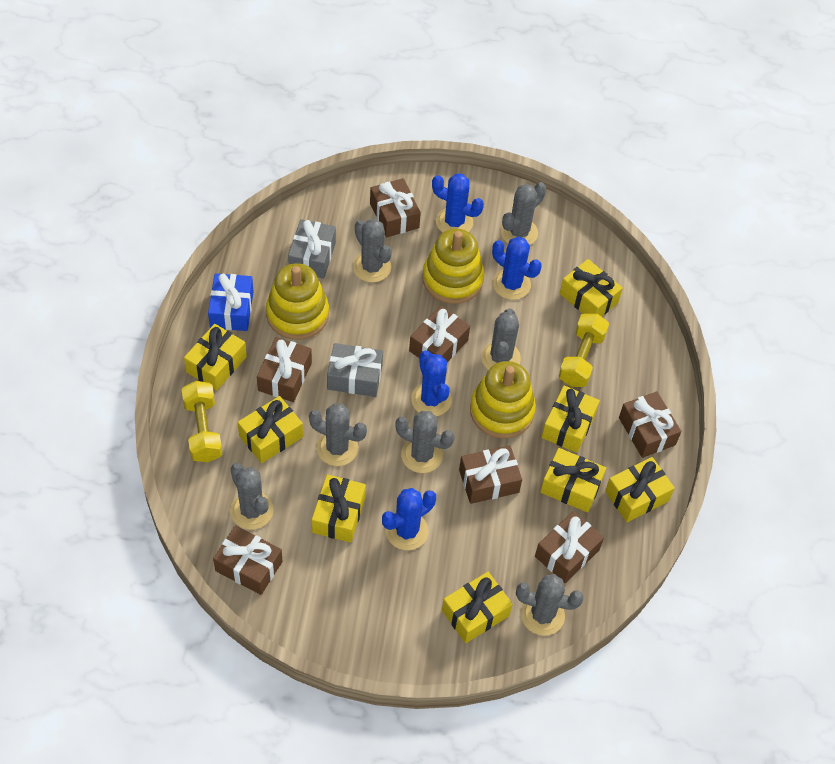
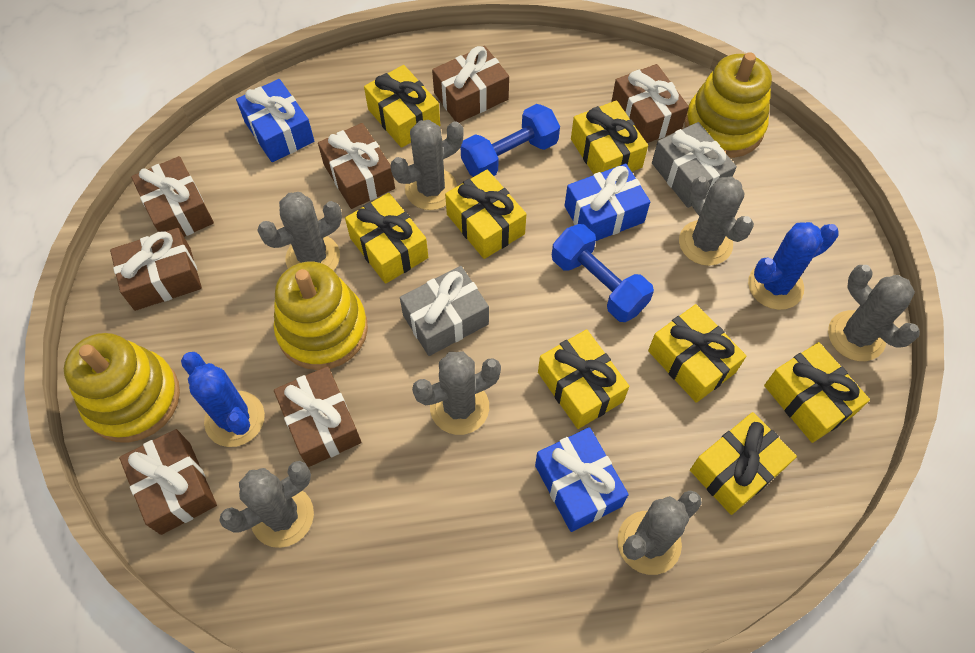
blue cactus: 4 -> 2
blue dumbbell: 0 -> 2
blue gift: 1 -> 3
yellow dumbbell: 2 -> 0

